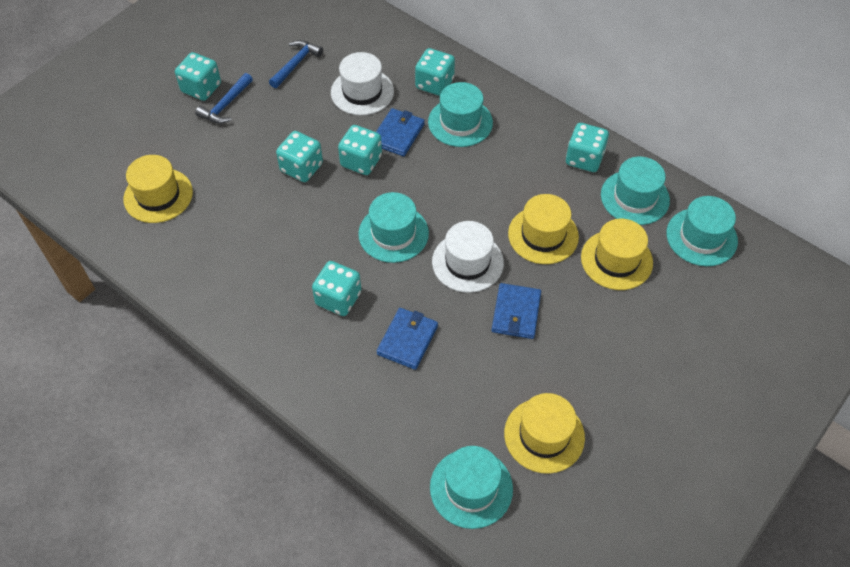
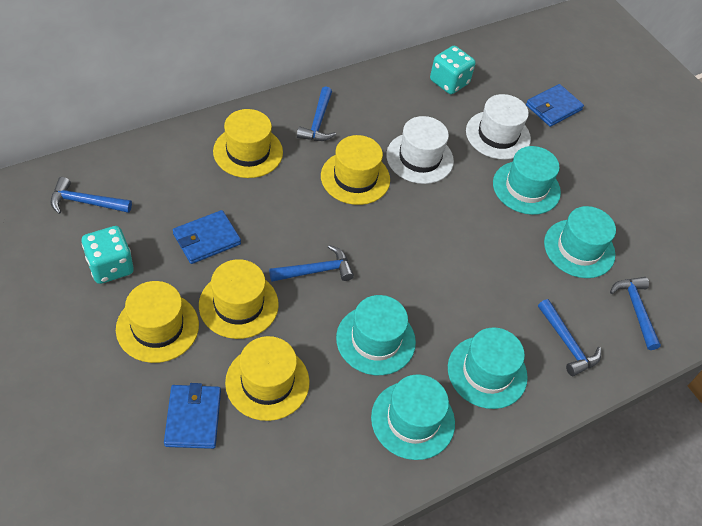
blue hammer: 2 -> 5
turquoise dice: 6 -> 2
yellow hat: 4 -> 5

